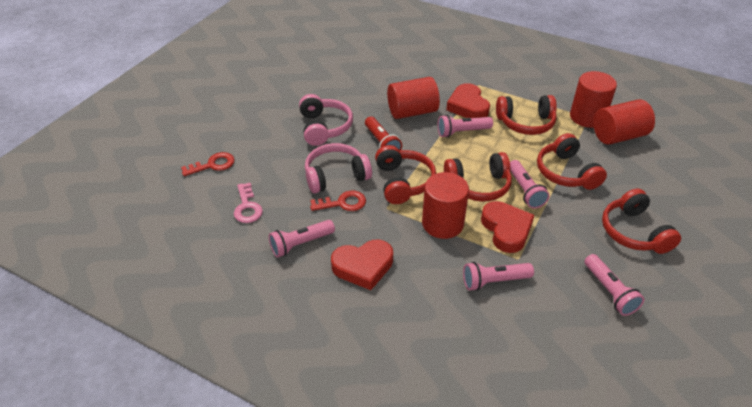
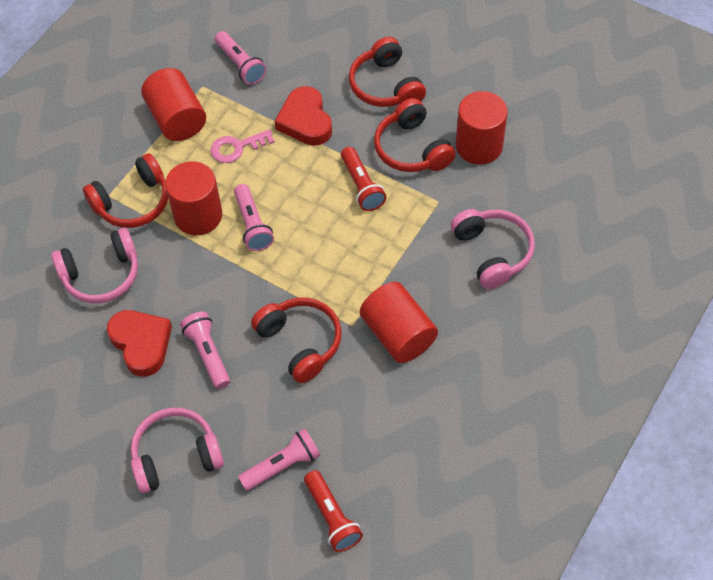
pink flashlight: 5 -> 4
pink headphones: 2 -> 3
red flashlight: 1 -> 2
red headphones: 5 -> 4
red heart: 3 -> 2
red key: 2 -> 0

